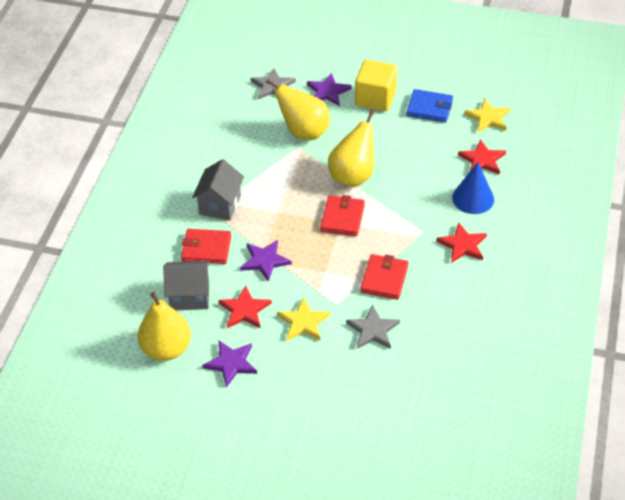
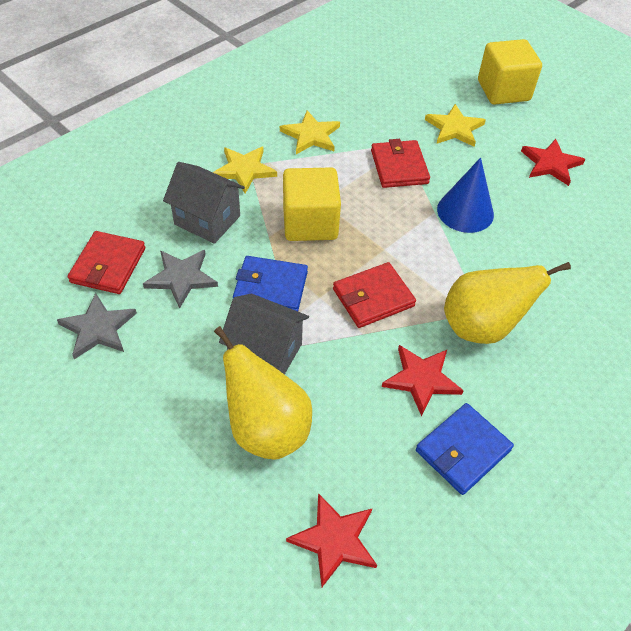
blue wallet: 1 -> 2
purple star: 3 -> 0
yellow cube: 1 -> 2
yellow pear: 3 -> 2
yellow star: 2 -> 3

